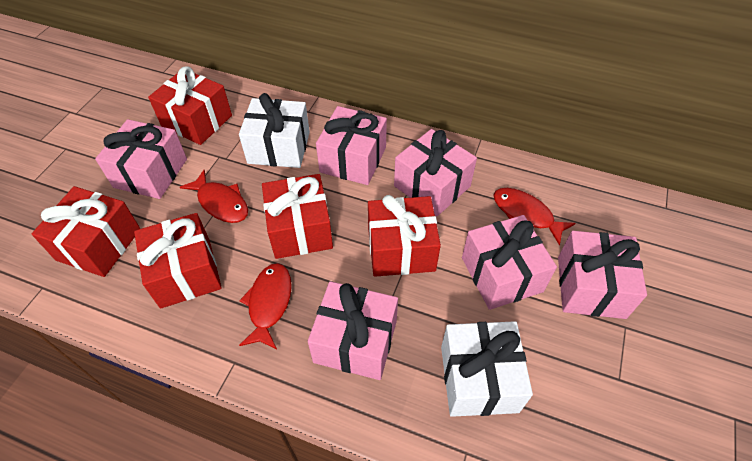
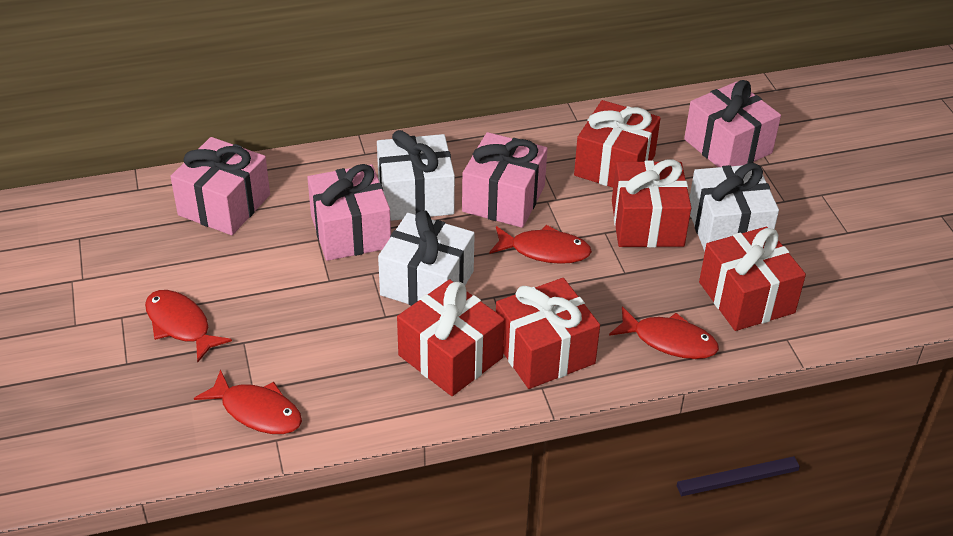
pink gift: 6 -> 4
red fish: 3 -> 4
white gift: 2 -> 3

